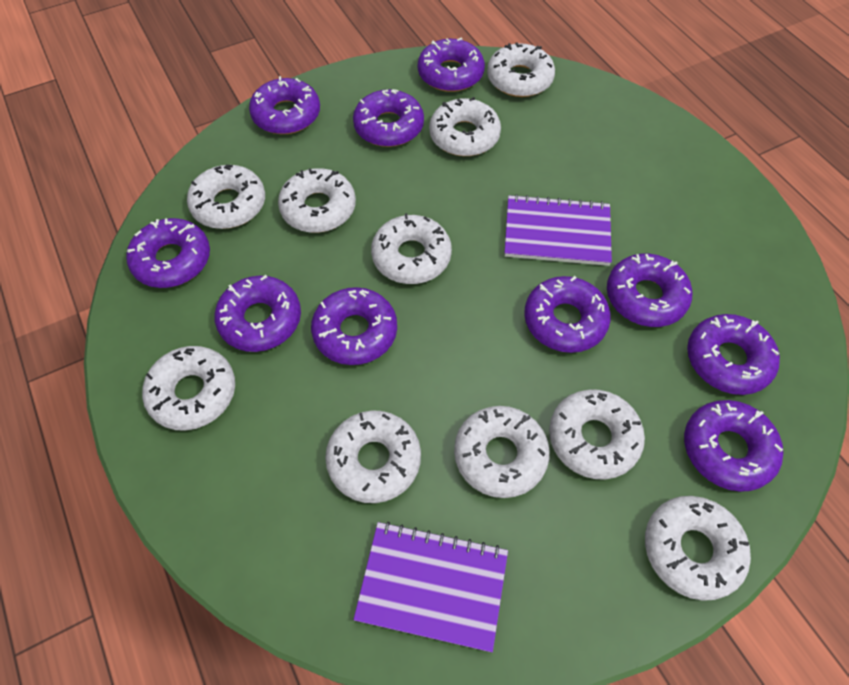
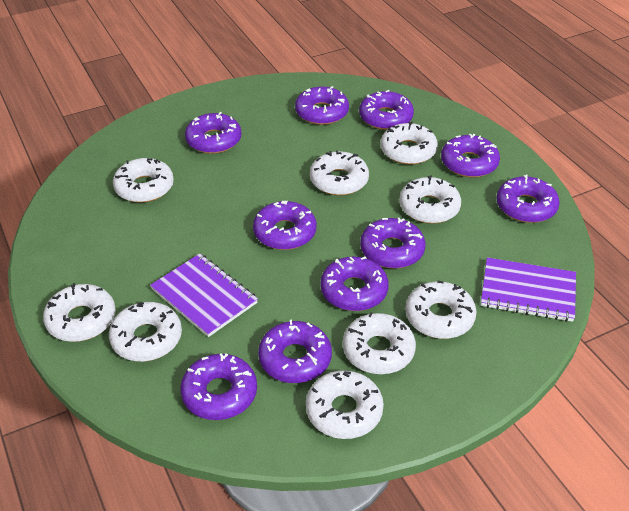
white donut: 10 -> 9

